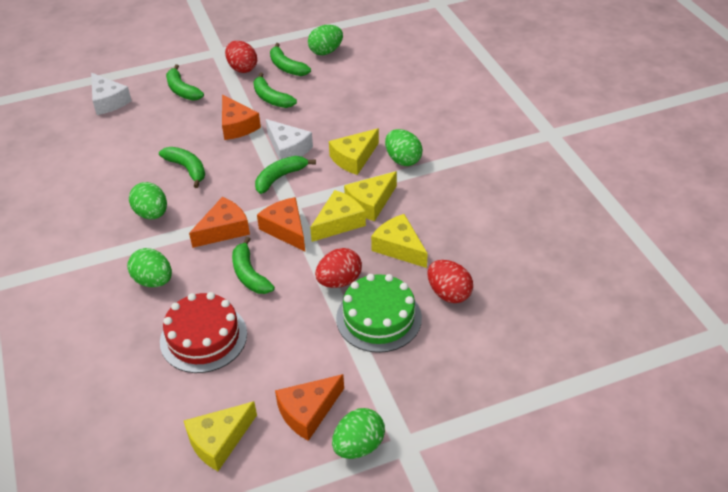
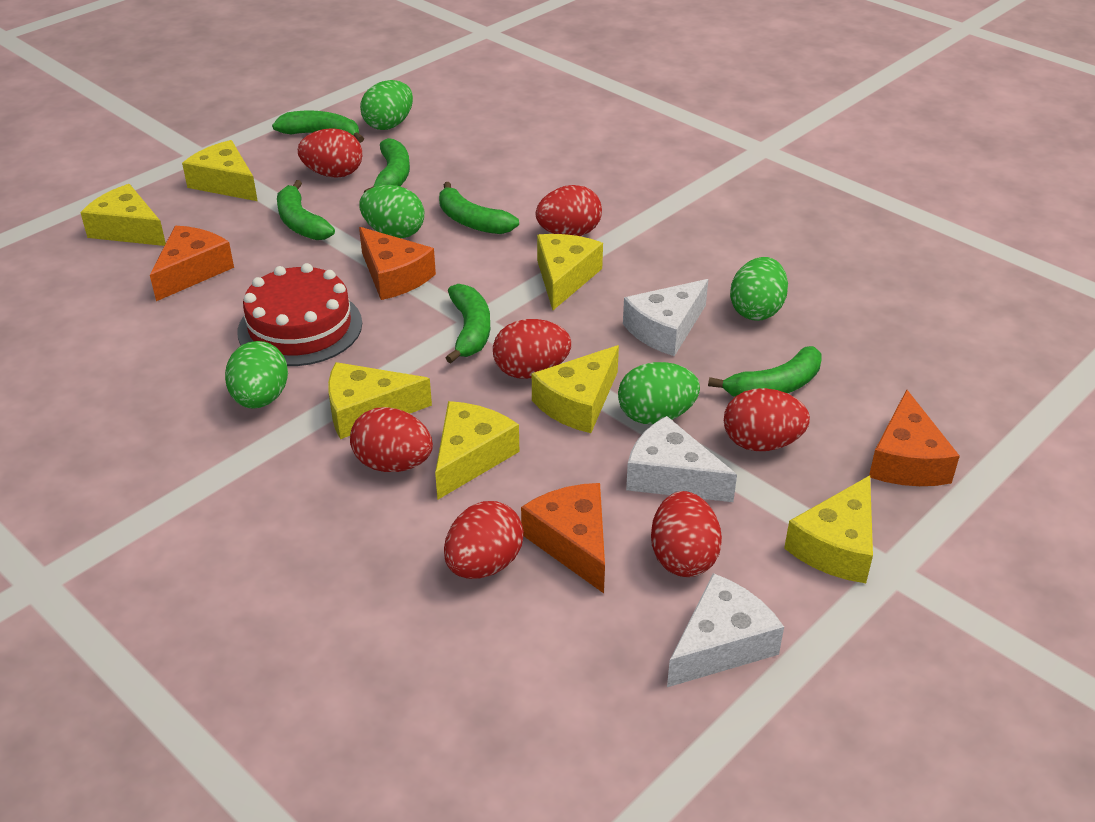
green cake: 1 -> 0
red egg: 3 -> 7
white cheese: 2 -> 3
yellow cheese: 5 -> 7

